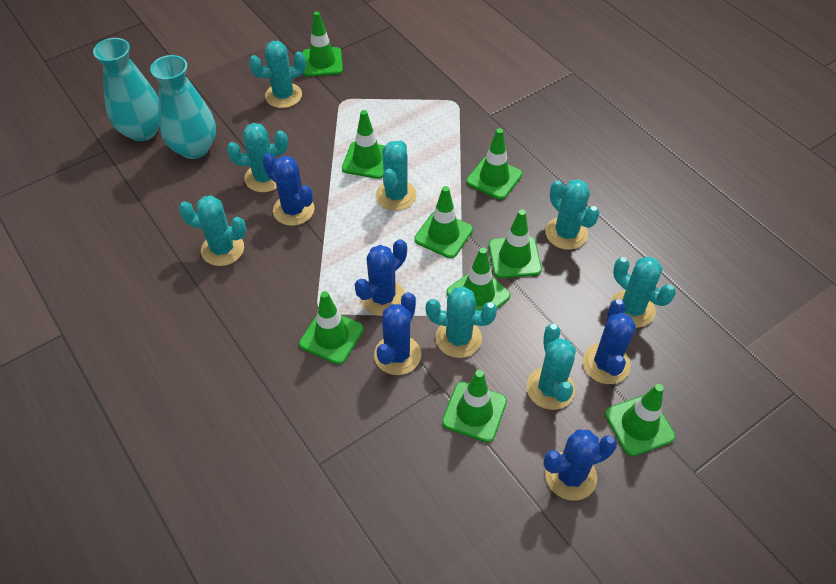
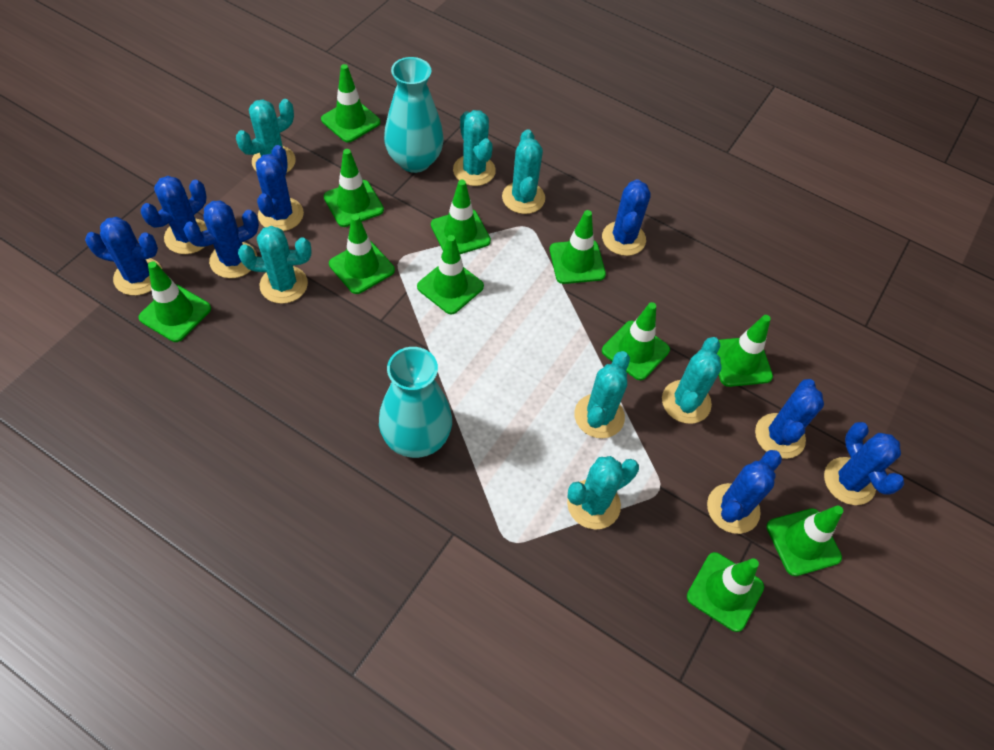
blue cactus: 5 -> 8
green traffic cone: 9 -> 11
turquoise cactus: 8 -> 7

